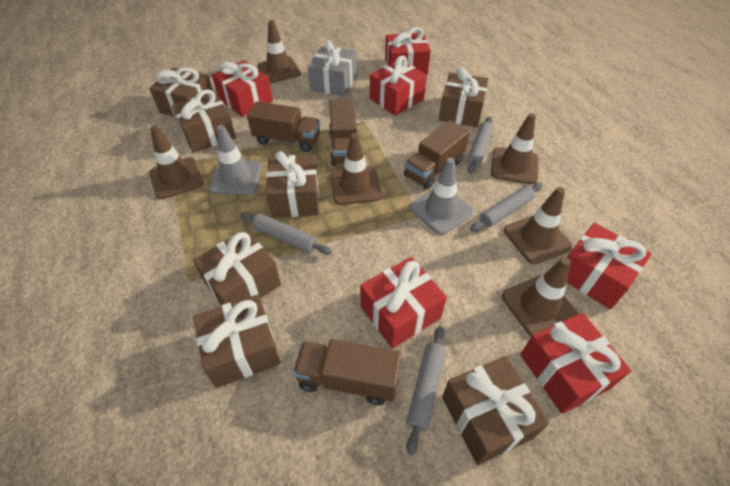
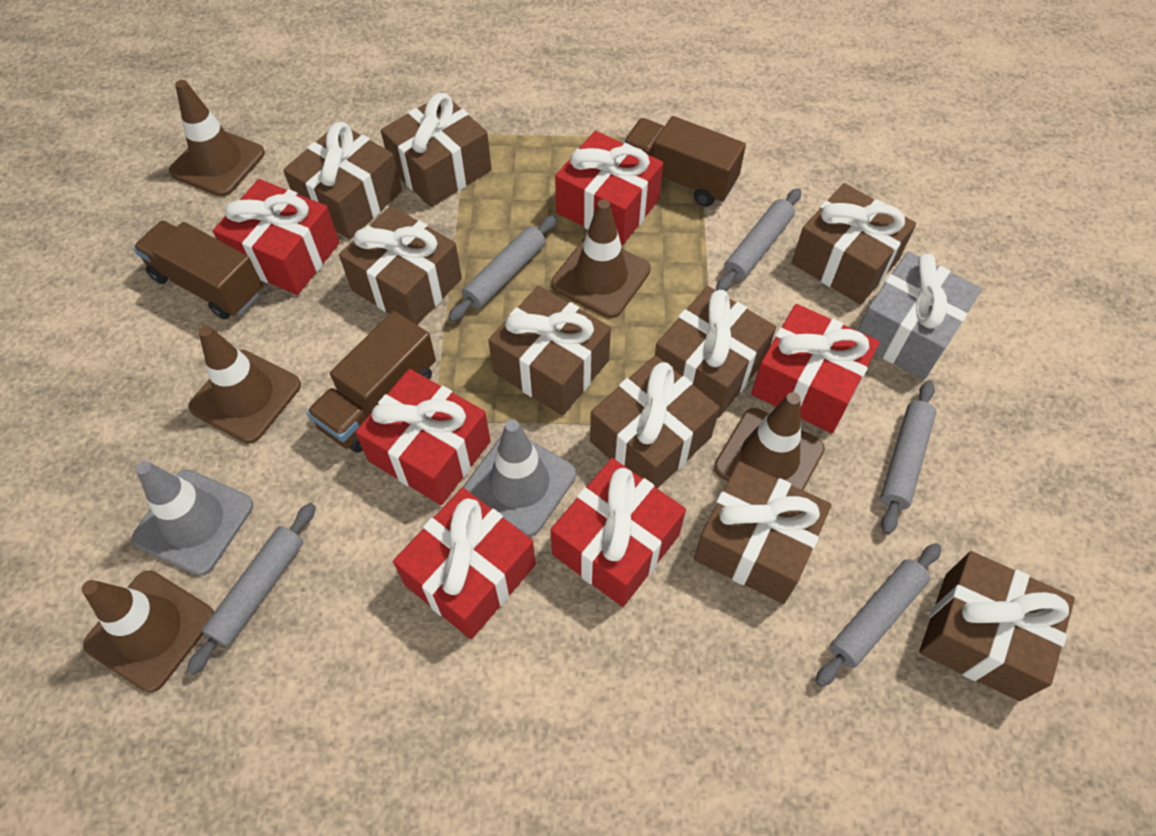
brown gift: 7 -> 9
brown traffic cone: 6 -> 5
brown truck: 4 -> 3
grey rolling pin: 4 -> 5

